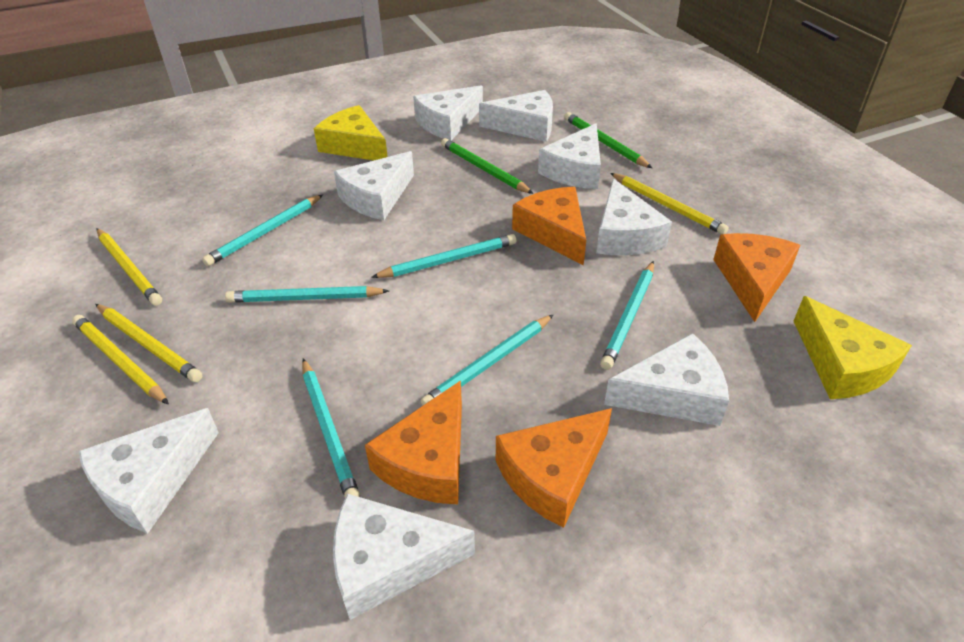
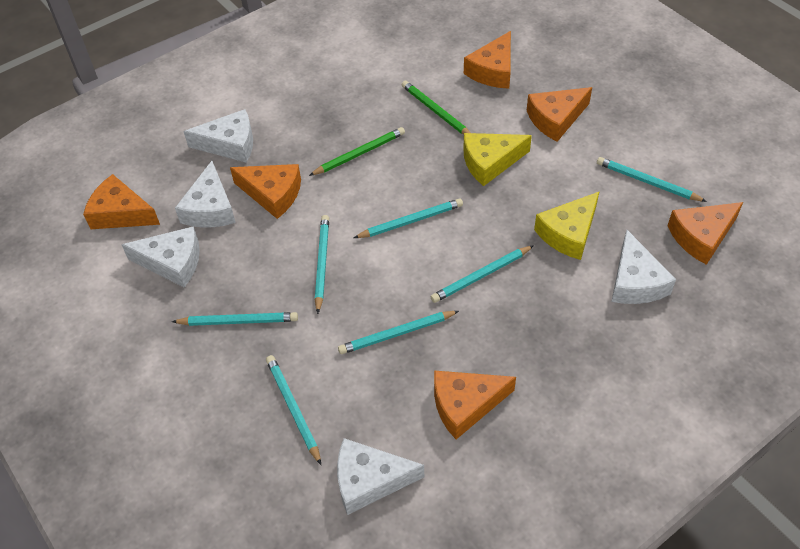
orange cheese: 4 -> 6
turquoise pencil: 6 -> 7
white cheese: 8 -> 5
yellow pencil: 4 -> 0

